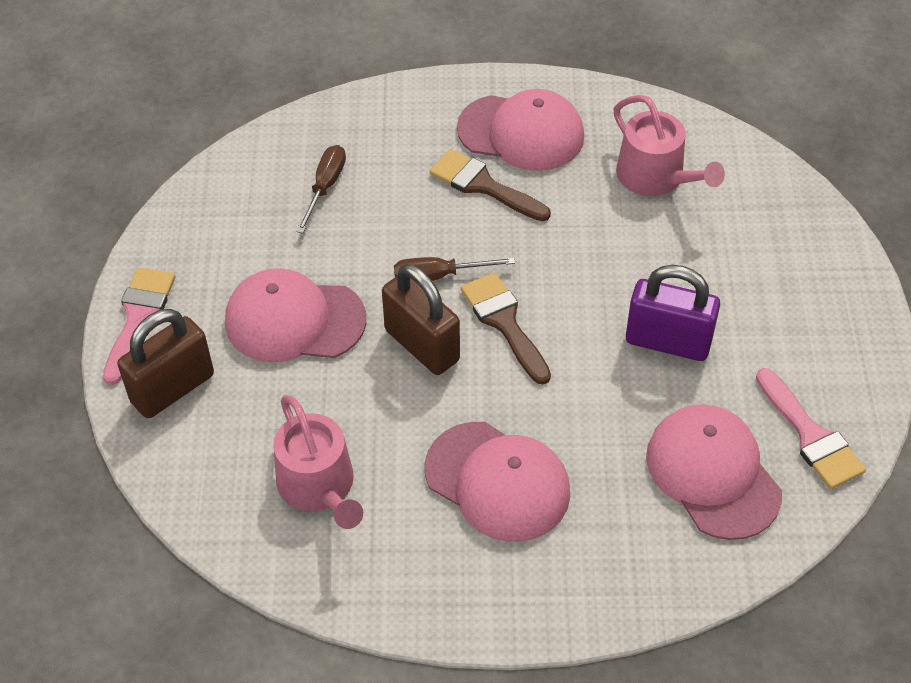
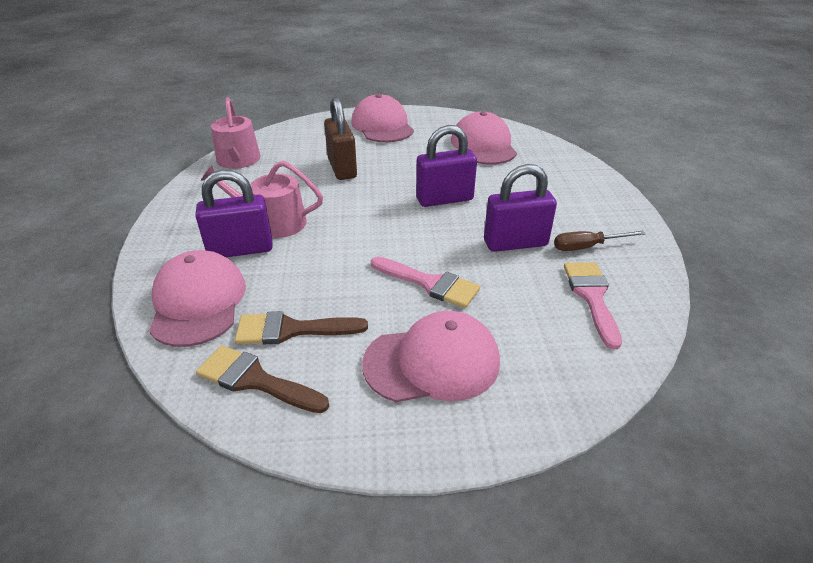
brown padlock: 2 -> 1
brown screwdriver: 2 -> 1
purple padlock: 1 -> 3

